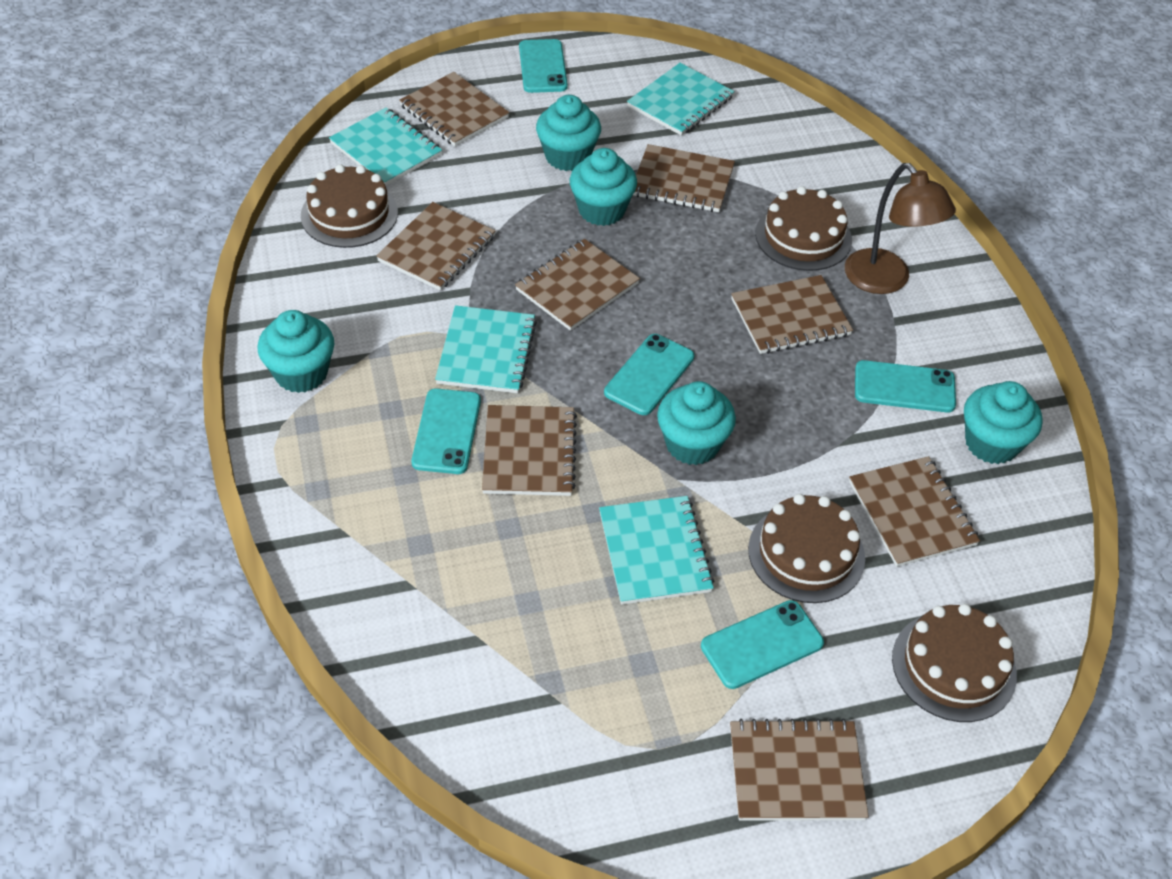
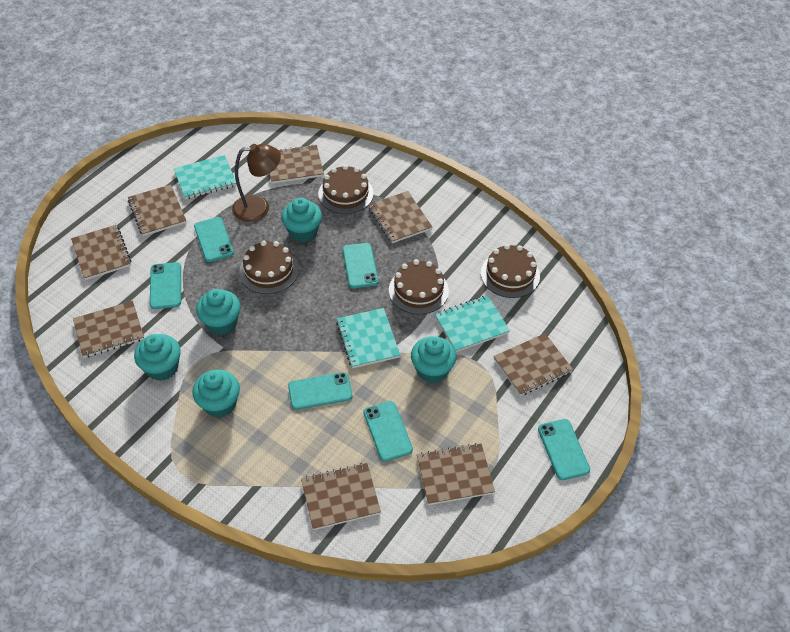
turquoise notebook: 4 -> 3
turquoise phone: 5 -> 6

